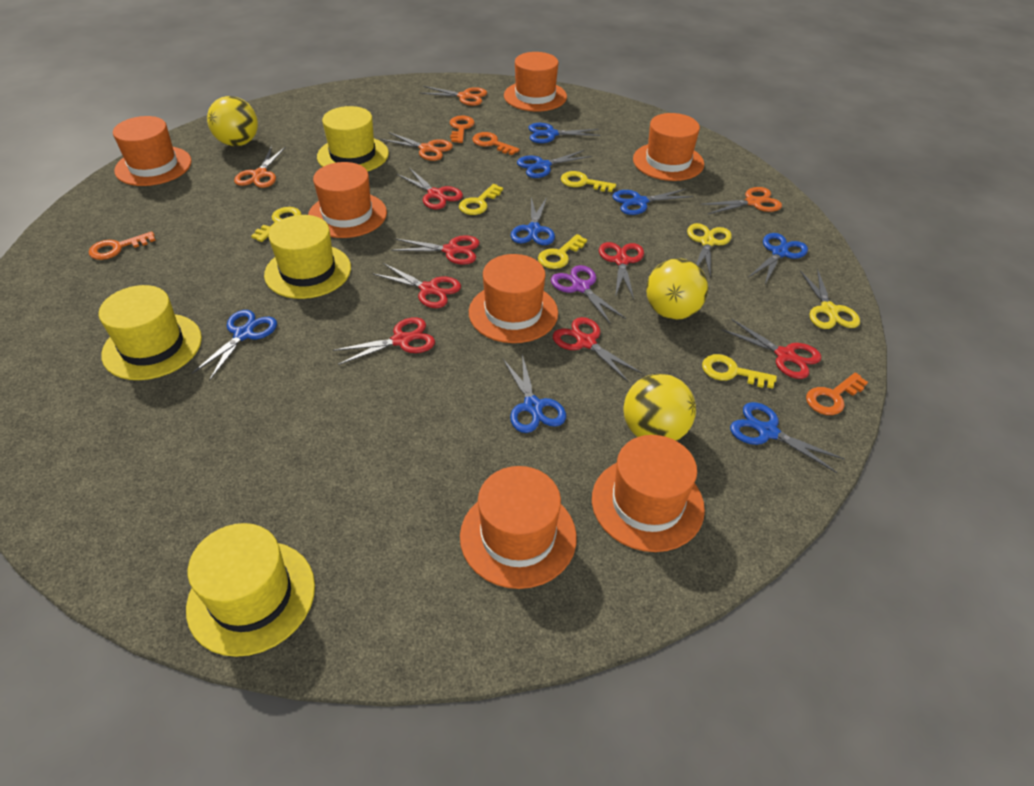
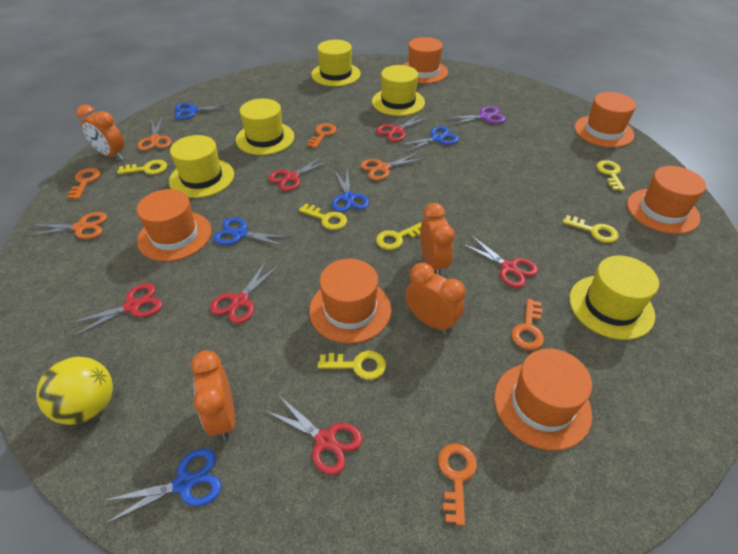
blue scissors: 8 -> 5
orange clock: 0 -> 4
orange hat: 7 -> 6
orange scissors: 4 -> 3
red scissors: 7 -> 6
yellow ball: 3 -> 1
yellow hat: 4 -> 5
yellow key: 5 -> 6
yellow scissors: 2 -> 0

